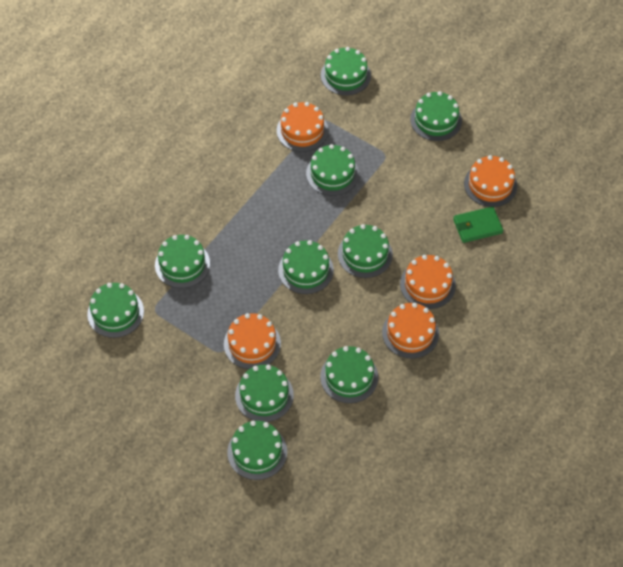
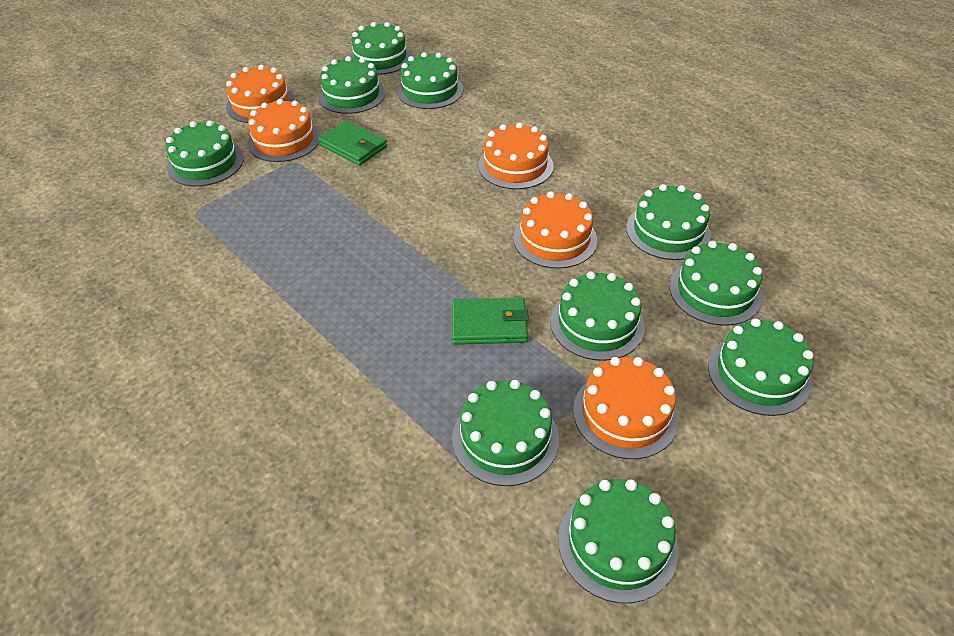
green wallet: 1 -> 2

